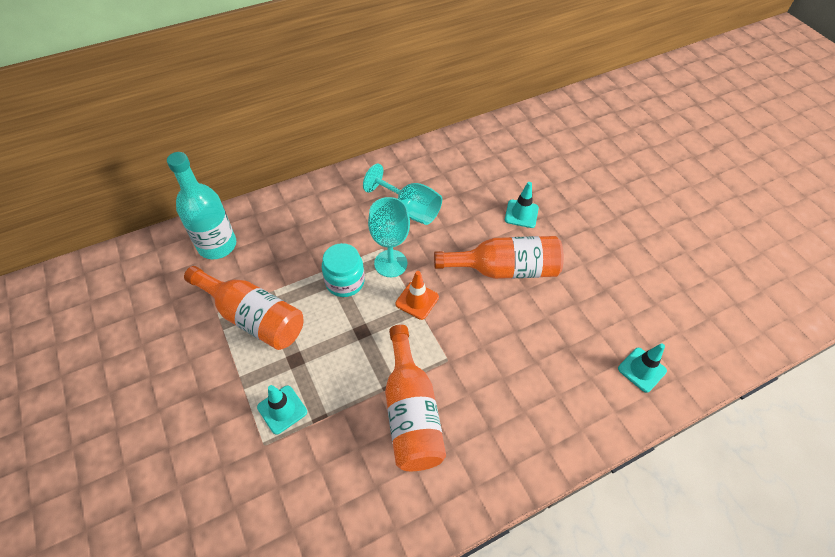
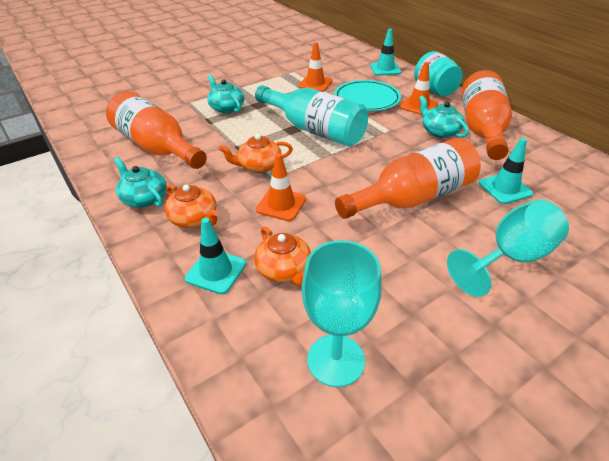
orange teapot: 0 -> 3
orange traffic cone: 1 -> 3
turquoise plate: 0 -> 1
turquoise teapot: 0 -> 3

